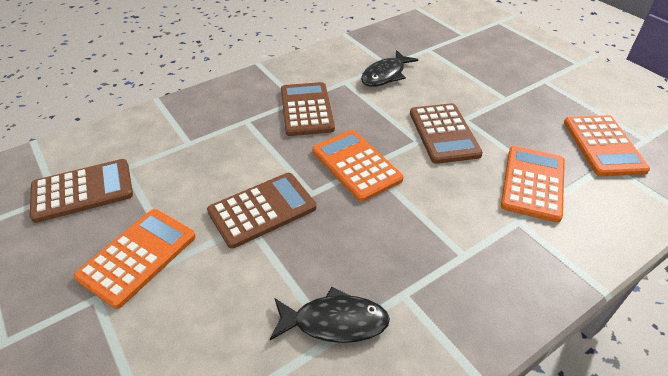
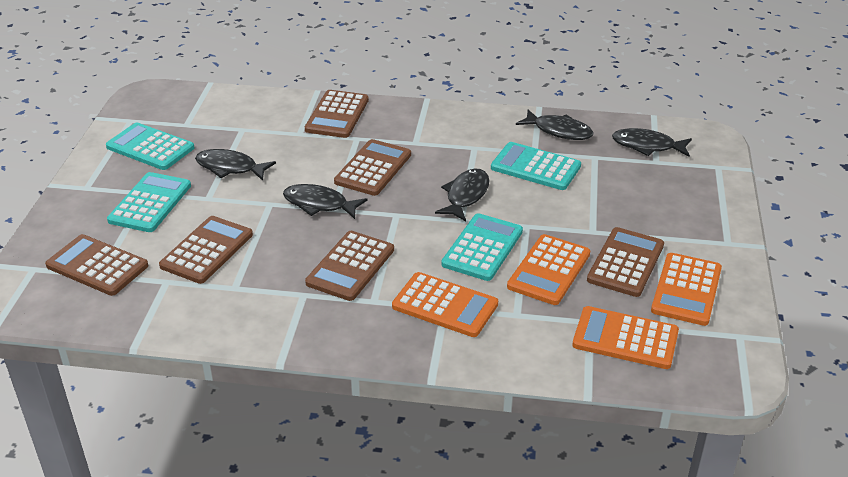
black fish: 2 -> 5
brown calculator: 4 -> 6
turquoise calculator: 0 -> 4

